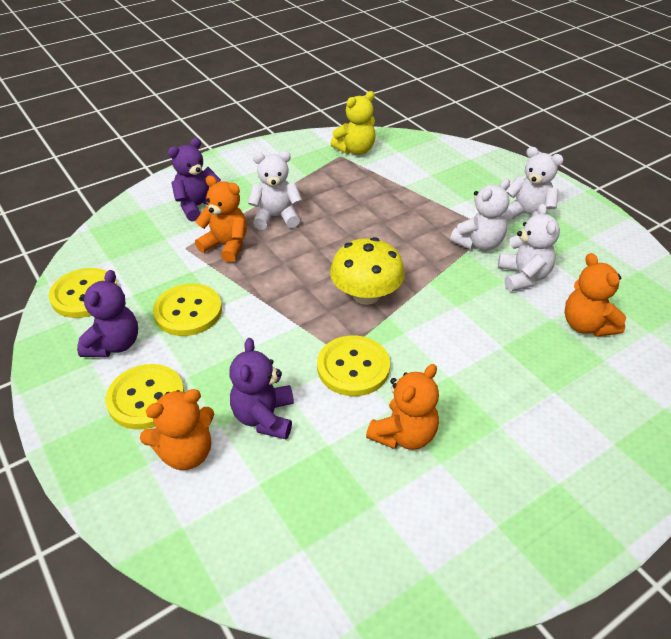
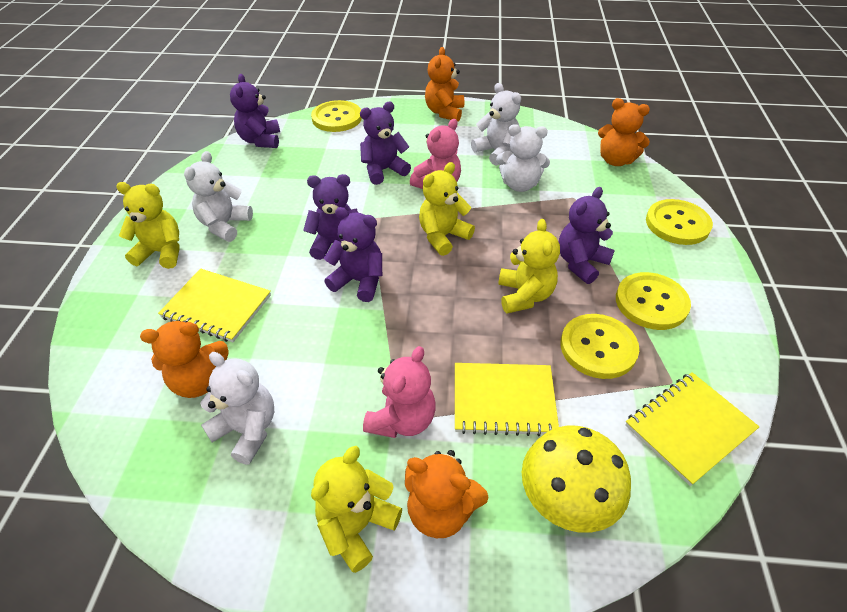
pink teddy bear: 0 -> 2
purple teddy bear: 3 -> 5
yellow notebook: 0 -> 3
yellow teddy bear: 1 -> 4

